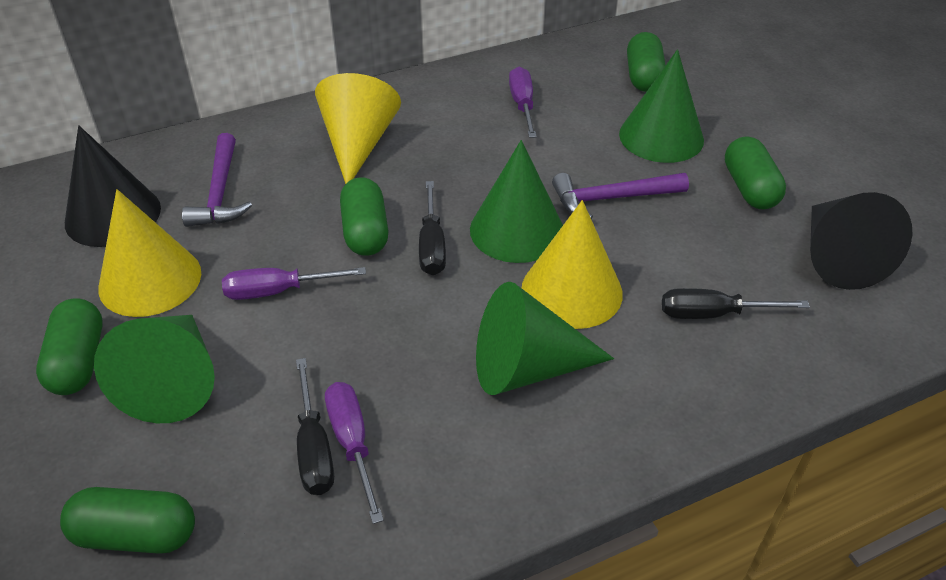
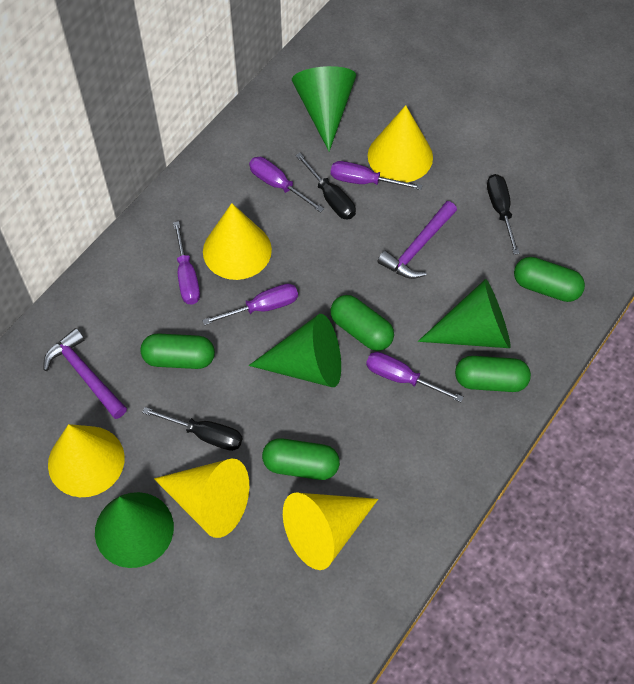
black cone: 2 -> 0
purple screwdriver: 3 -> 5
yellow cone: 3 -> 5

